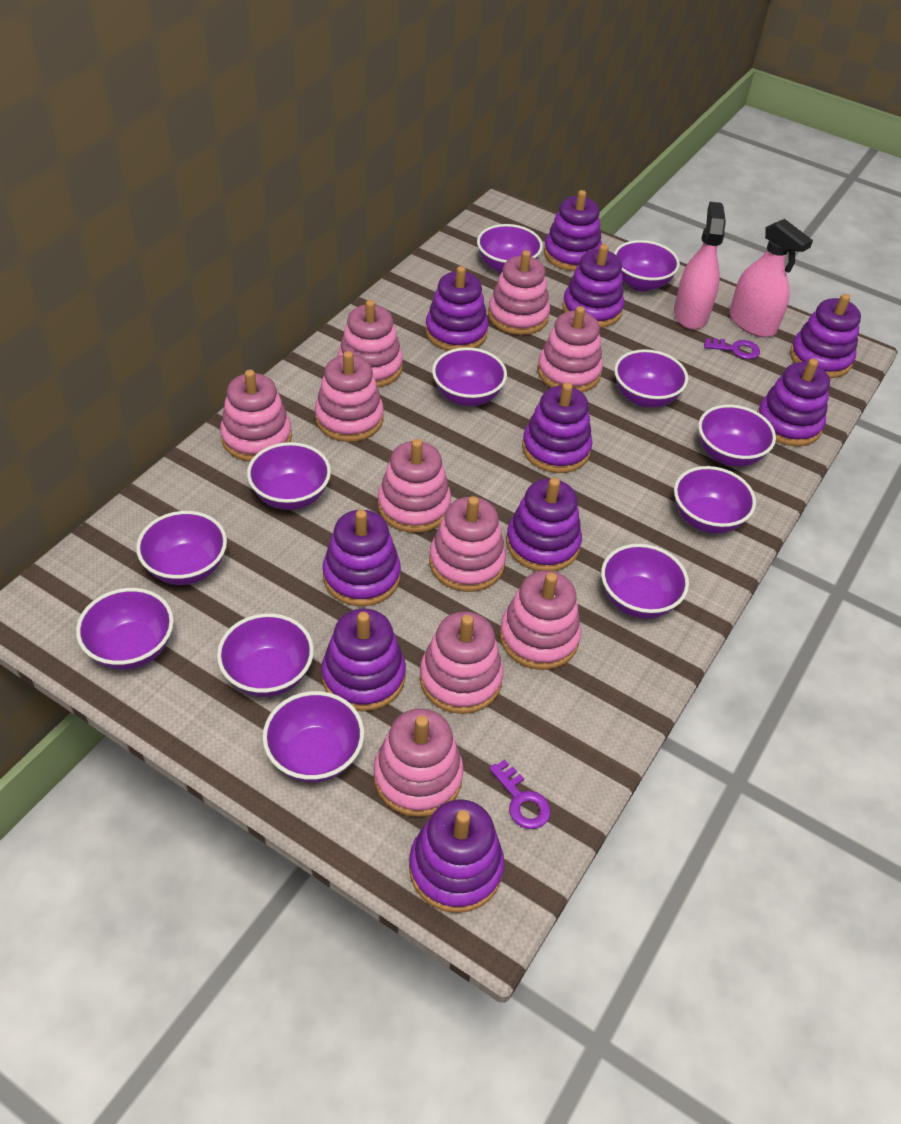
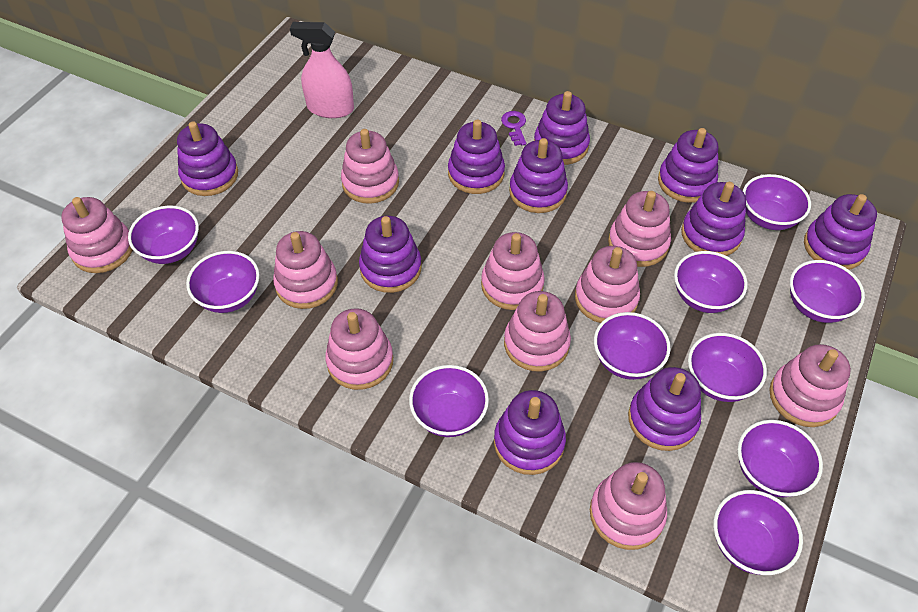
pink spray bottle: 2 -> 1
purple bowl: 12 -> 10
purple key: 2 -> 1

